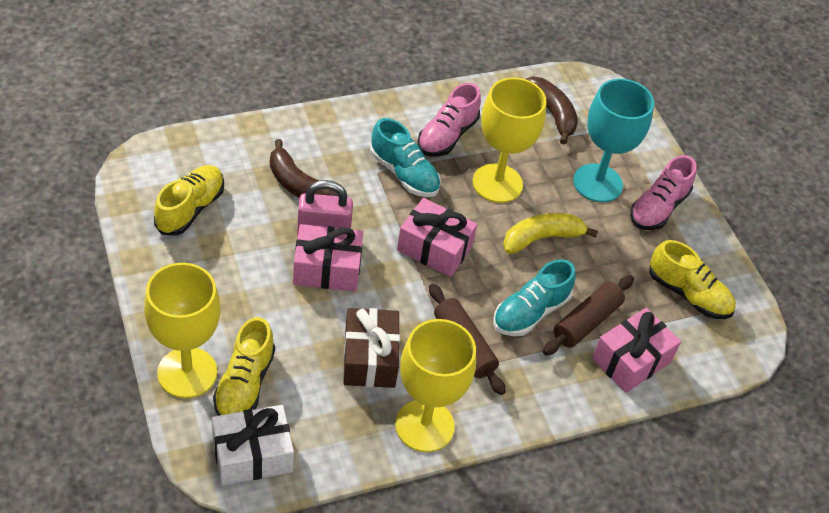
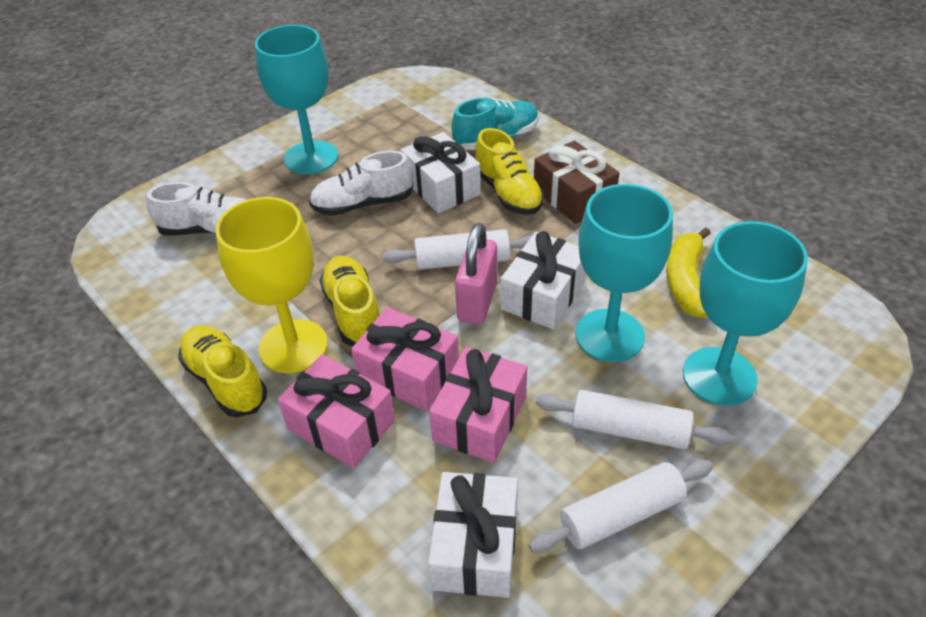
brown banana: 2 -> 0
brown rolling pin: 2 -> 0
pink shoe: 2 -> 0
turquoise goblet: 1 -> 3
turquoise shoe: 2 -> 1
white gift: 1 -> 3
white rolling pin: 0 -> 3
white shoe: 0 -> 2
yellow goblet: 3 -> 1

